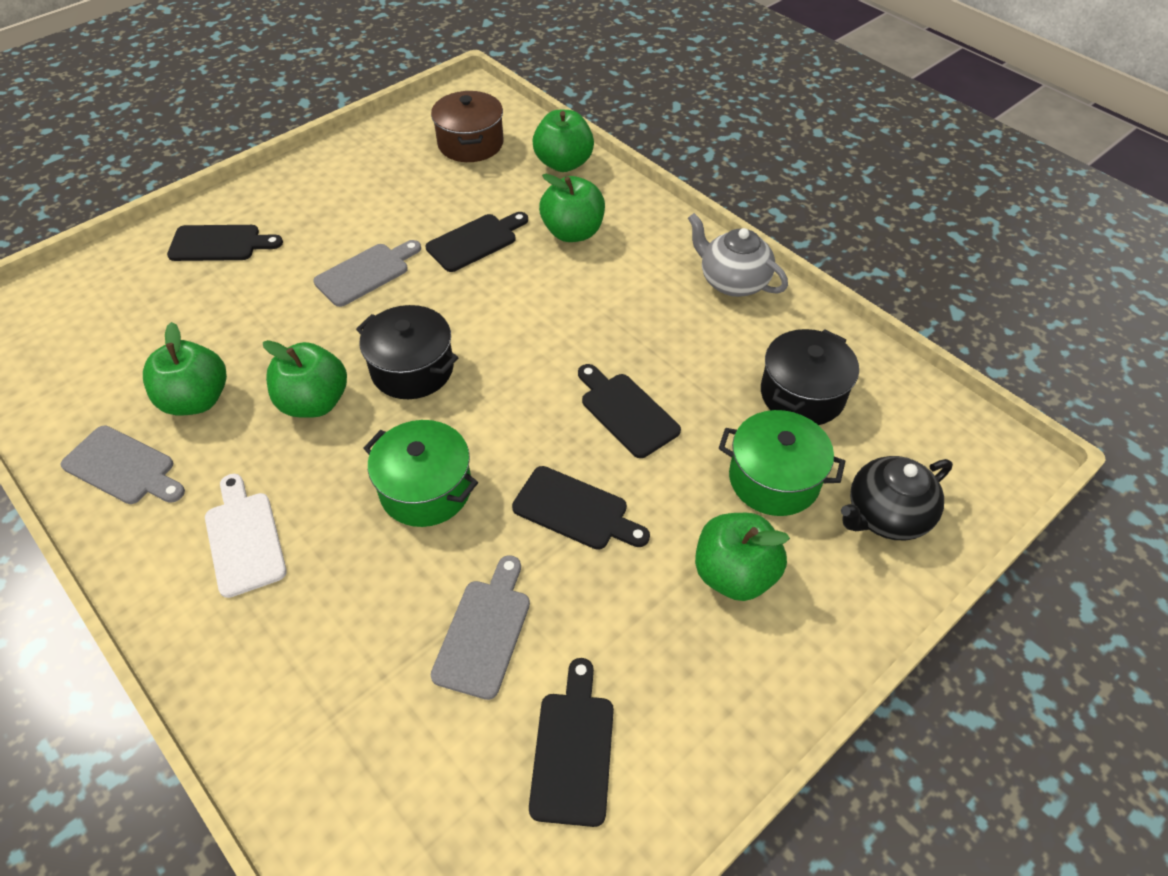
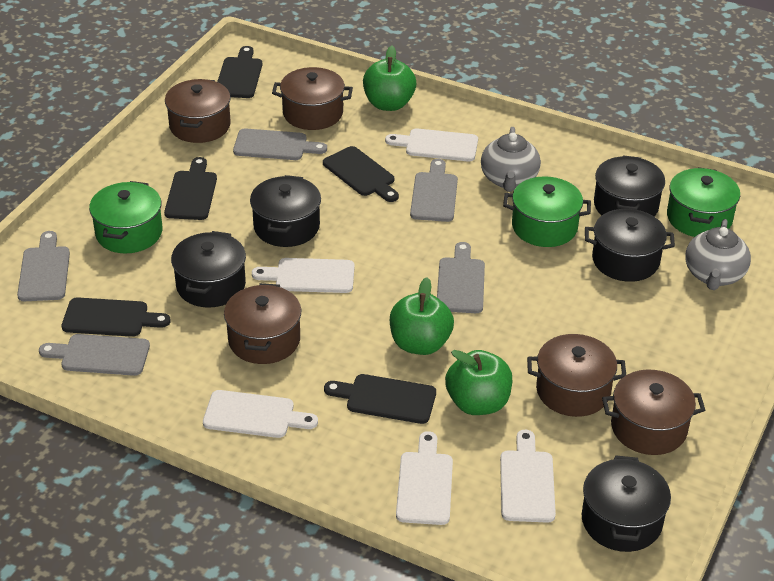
black pot: 2 -> 5
black teapot: 1 -> 0
brown pot: 1 -> 5
green apple: 5 -> 3
green pot: 2 -> 3
grey cutting board: 3 -> 5
grey teapot: 1 -> 2
white cutting board: 1 -> 5

